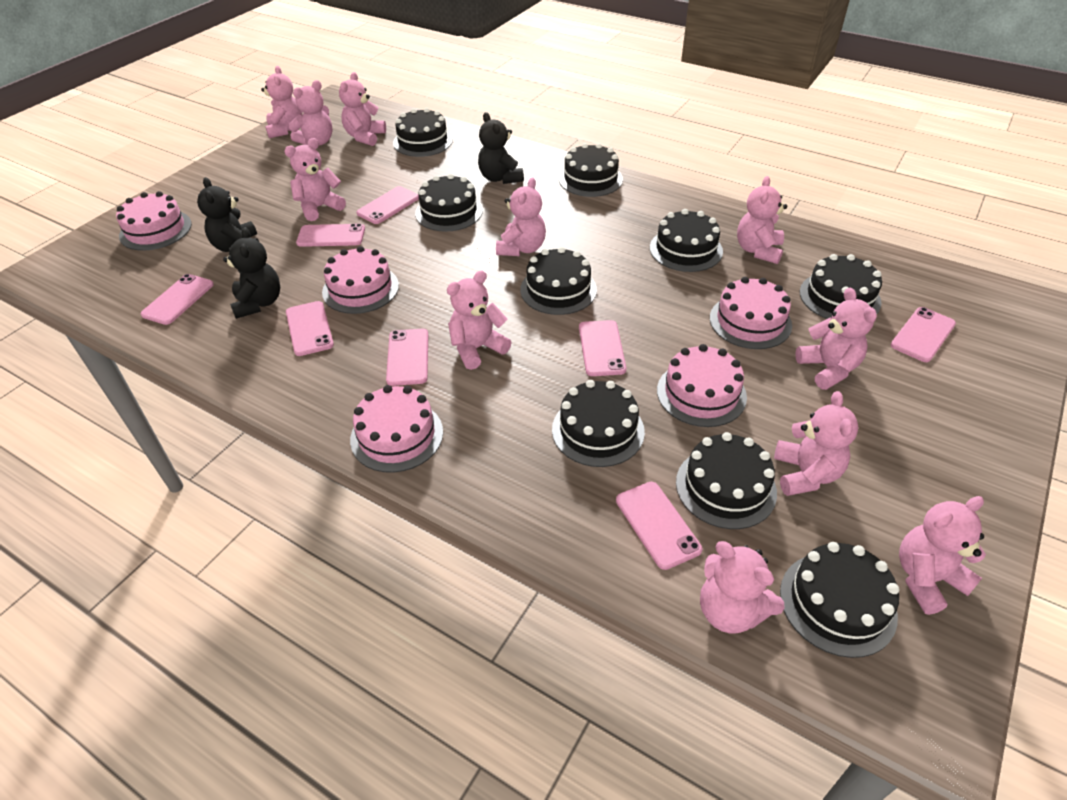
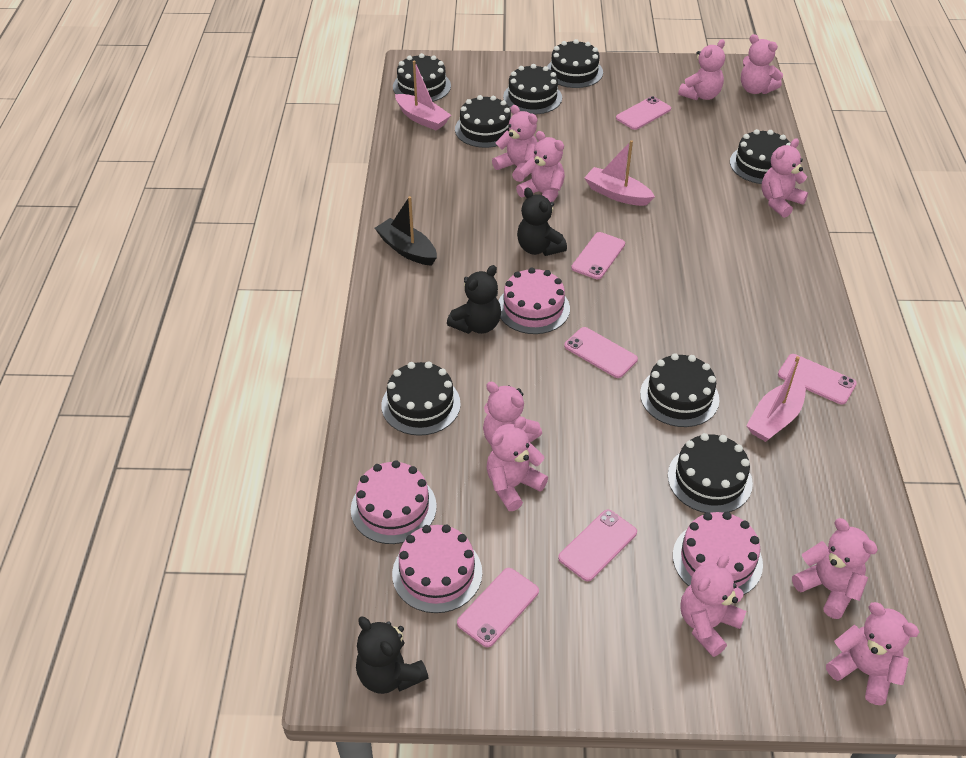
black boat: 0 -> 1
black cake: 9 -> 8
pink boat: 0 -> 3
pink cake: 5 -> 4
pink phone: 8 -> 6
pink teddy bear: 11 -> 10

